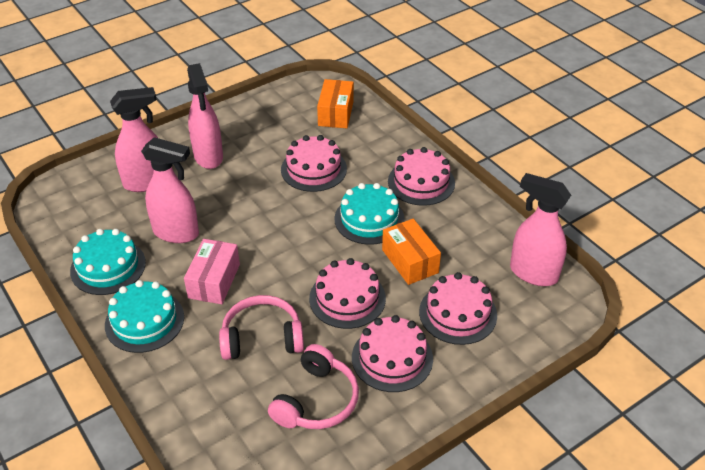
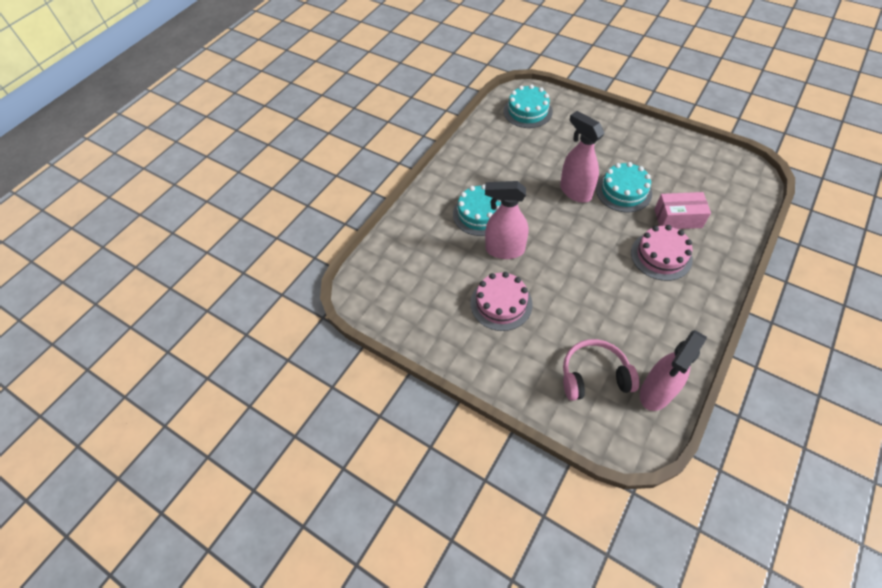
orange box: 2 -> 0
pink cake: 5 -> 2
pink headphones: 2 -> 1
pink spray bottle: 4 -> 3

